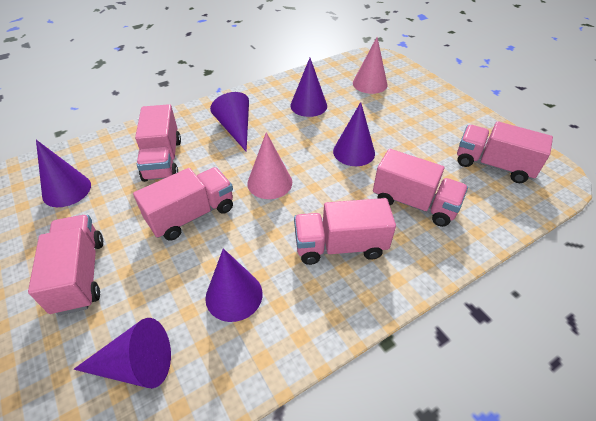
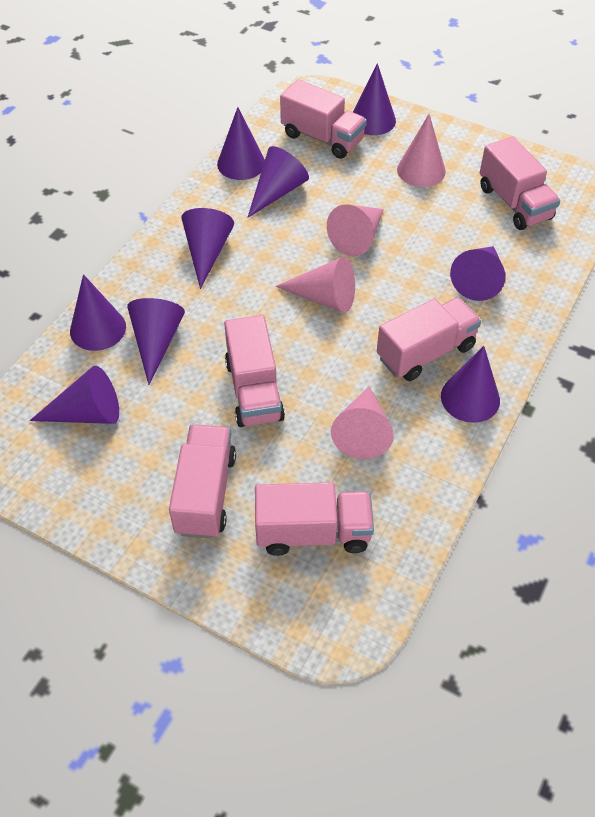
pink cone: 2 -> 4
purple cone: 6 -> 9

